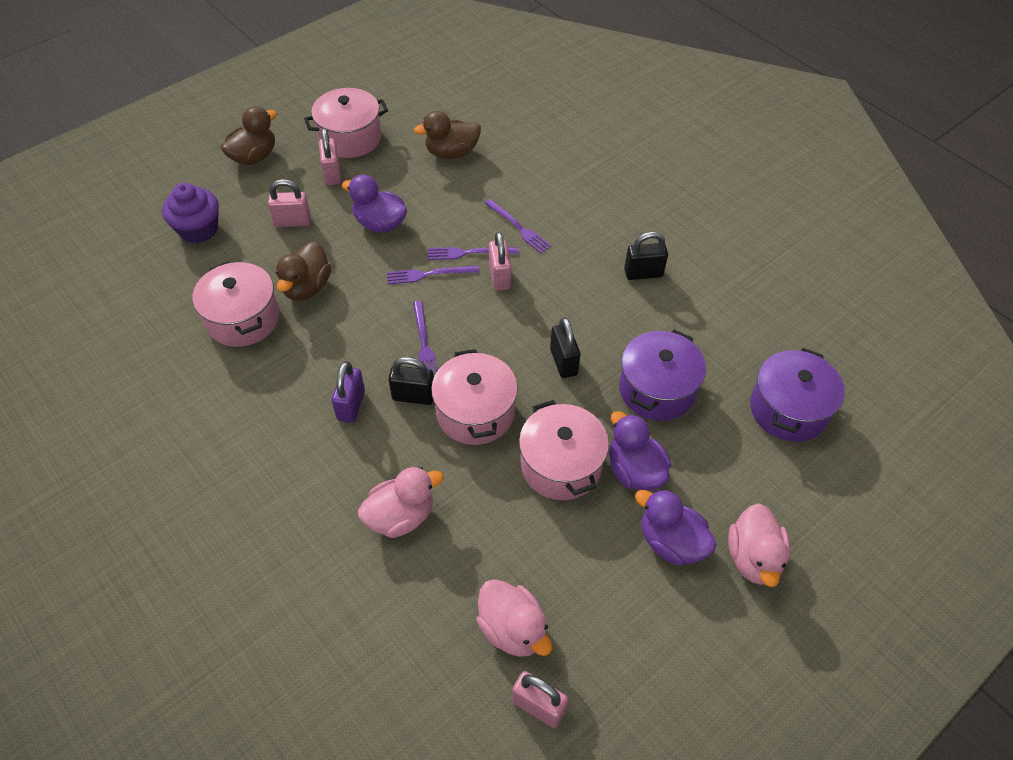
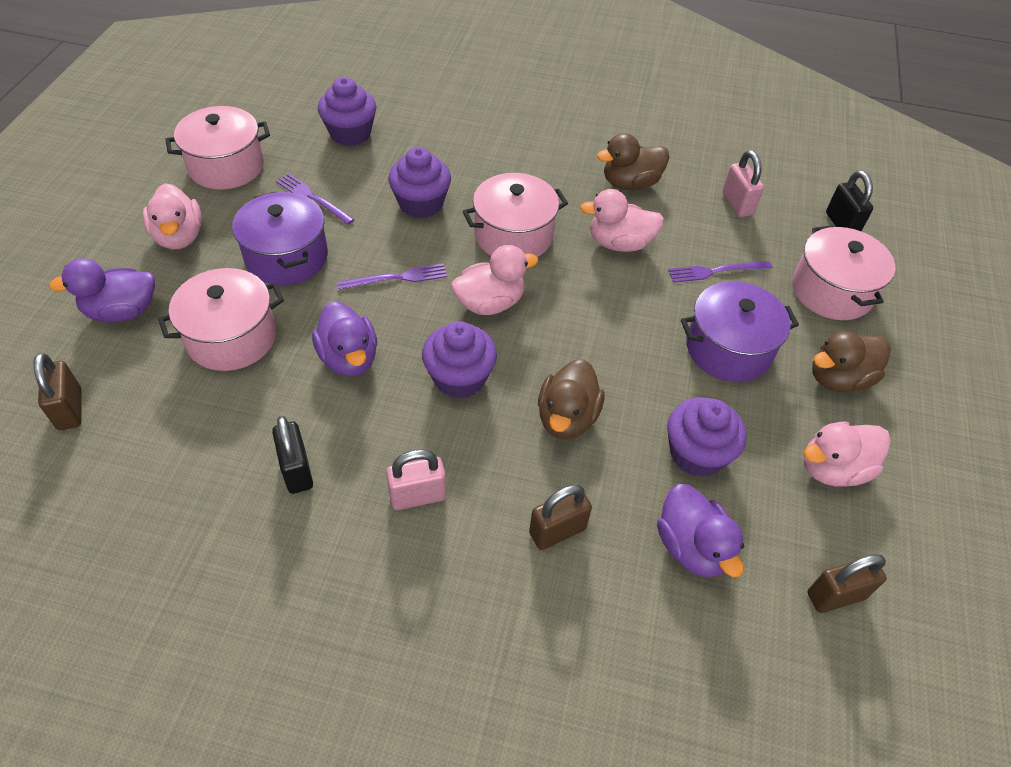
black padlock: 3 -> 2
brown padlock: 0 -> 3
pink duck: 3 -> 4
pink padlock: 4 -> 2
purple cupcake: 1 -> 4
purple fork: 4 -> 3
purple padlock: 1 -> 0

